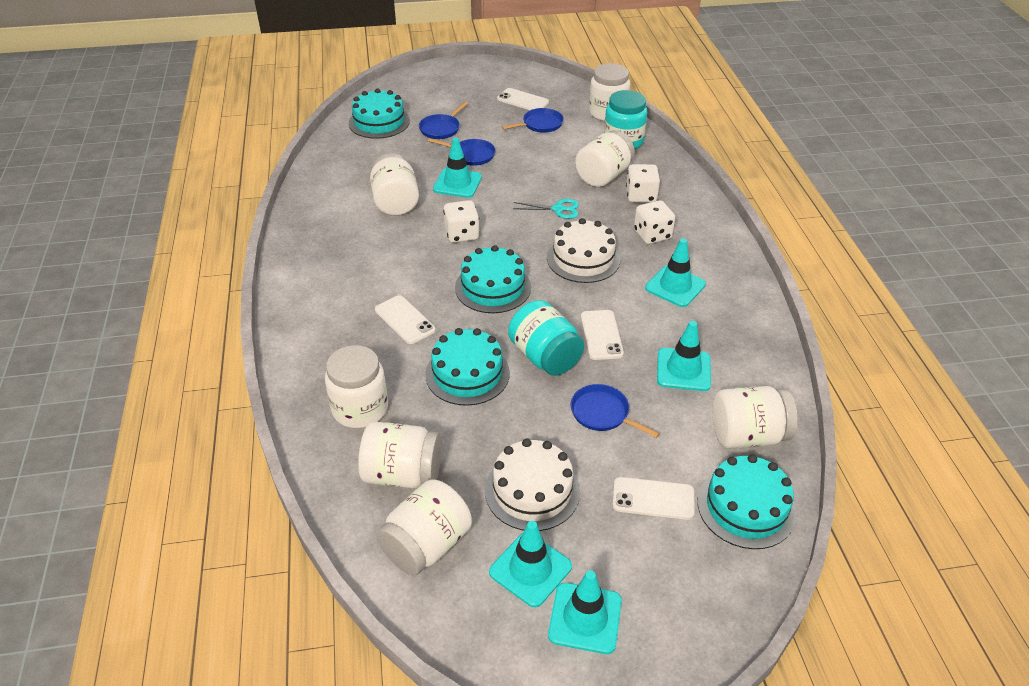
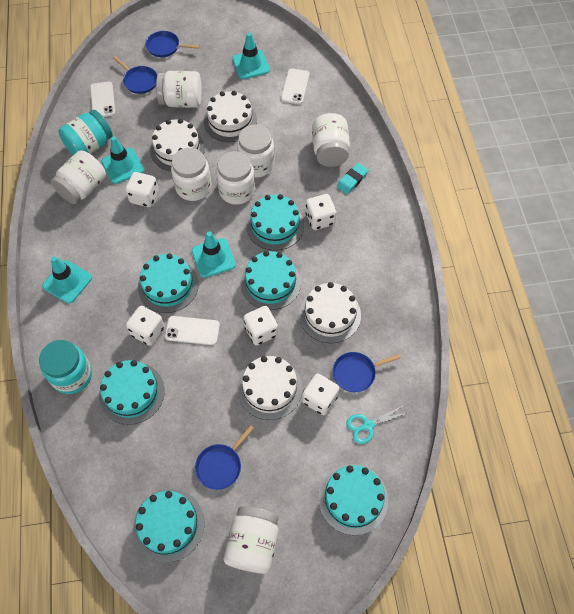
turquoise cake: 4 -> 6
turquoise eraser: 0 -> 1
turquoise traffic cone: 5 -> 4
white cake: 2 -> 4
white dice: 3 -> 5
white phone: 4 -> 3

